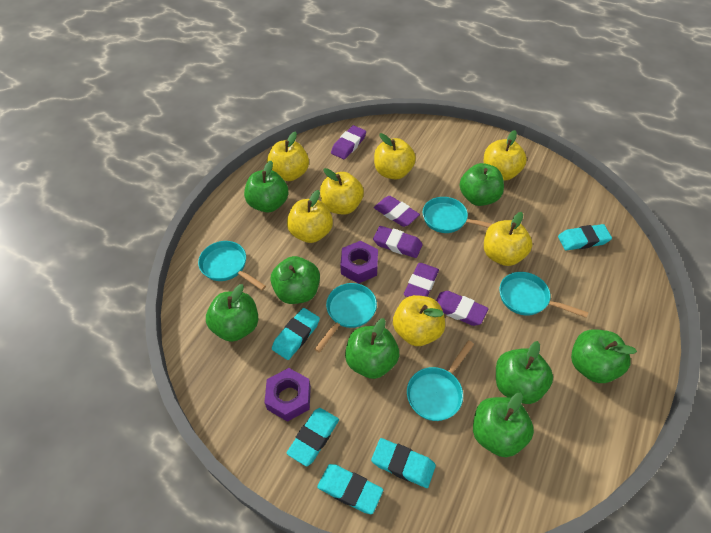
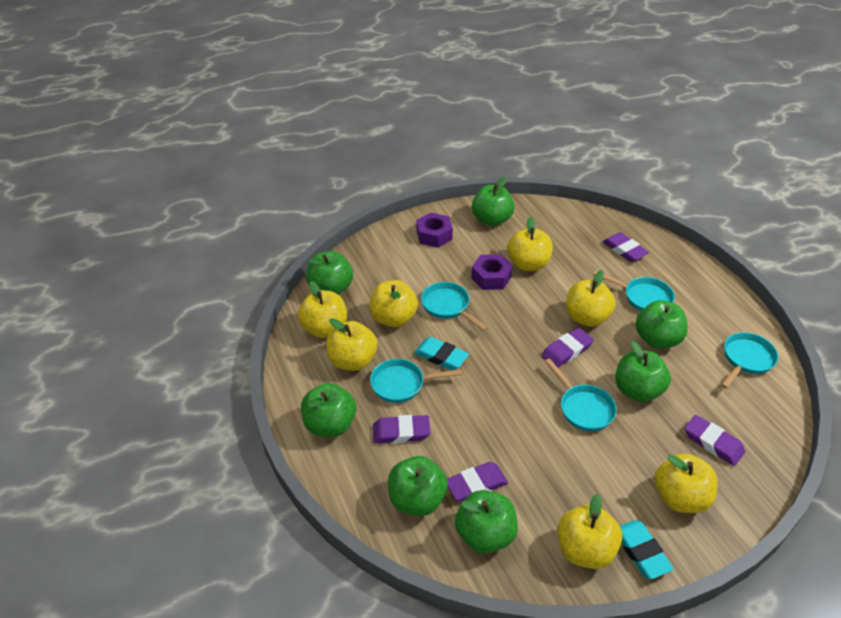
green apple: 8 -> 7
turquoise eraser: 5 -> 2

